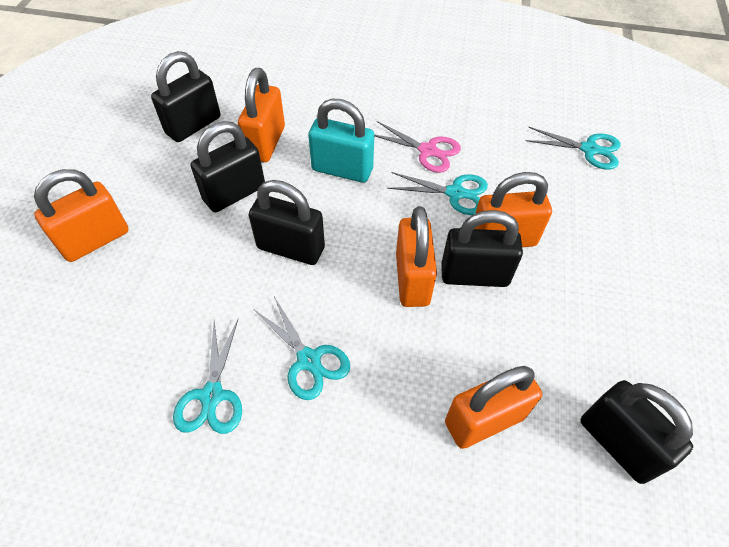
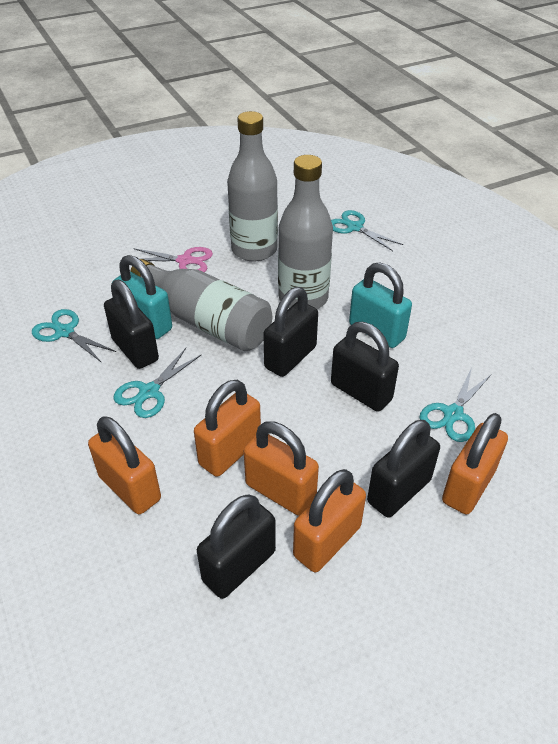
grey bottle: 0 -> 3
turquoise padlock: 1 -> 2

